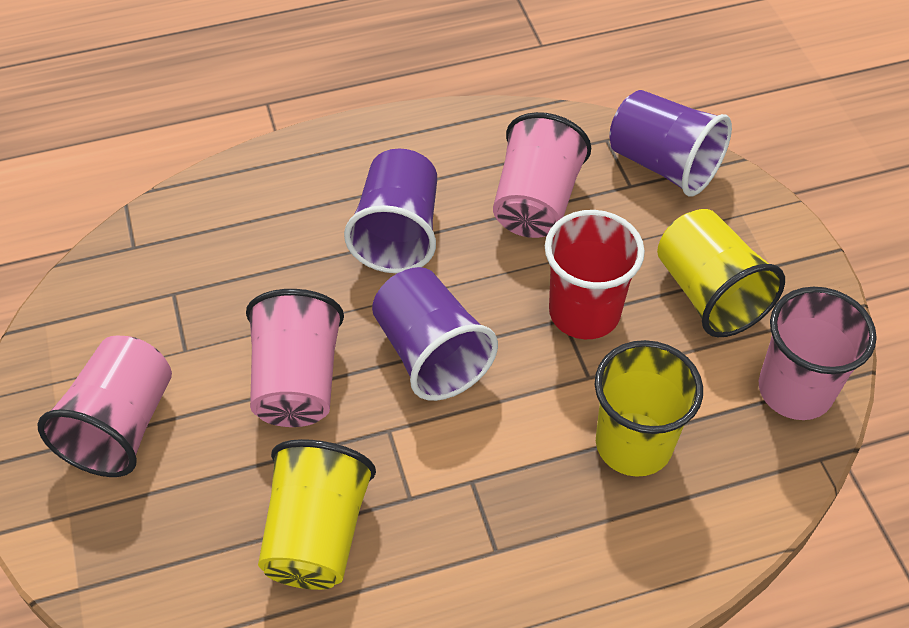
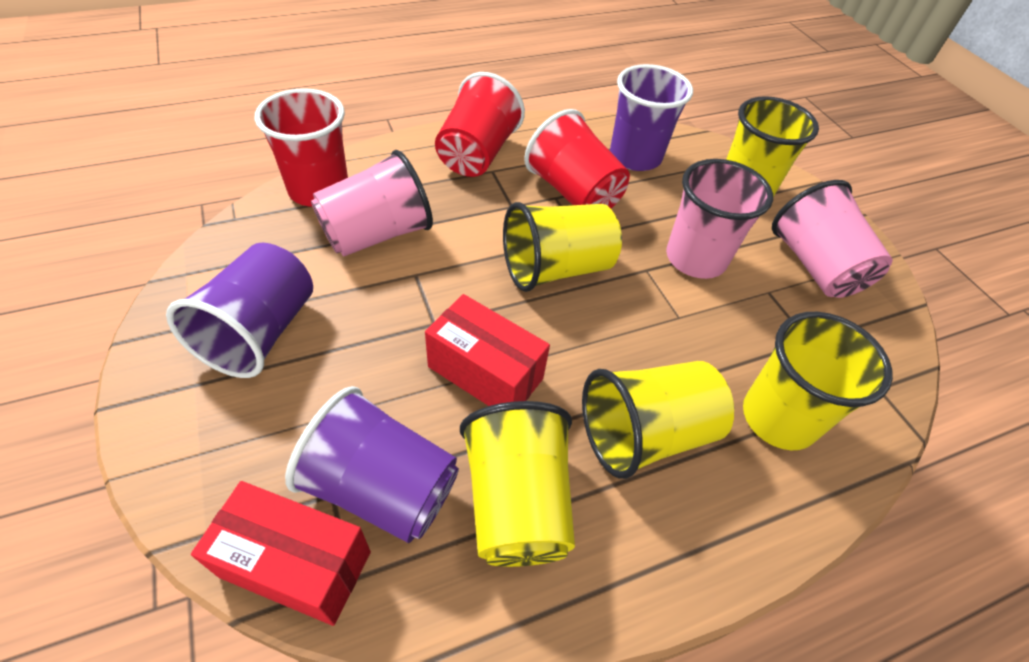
pink cup: 4 -> 3
red box: 0 -> 2
red cup: 1 -> 3
yellow cup: 3 -> 5

